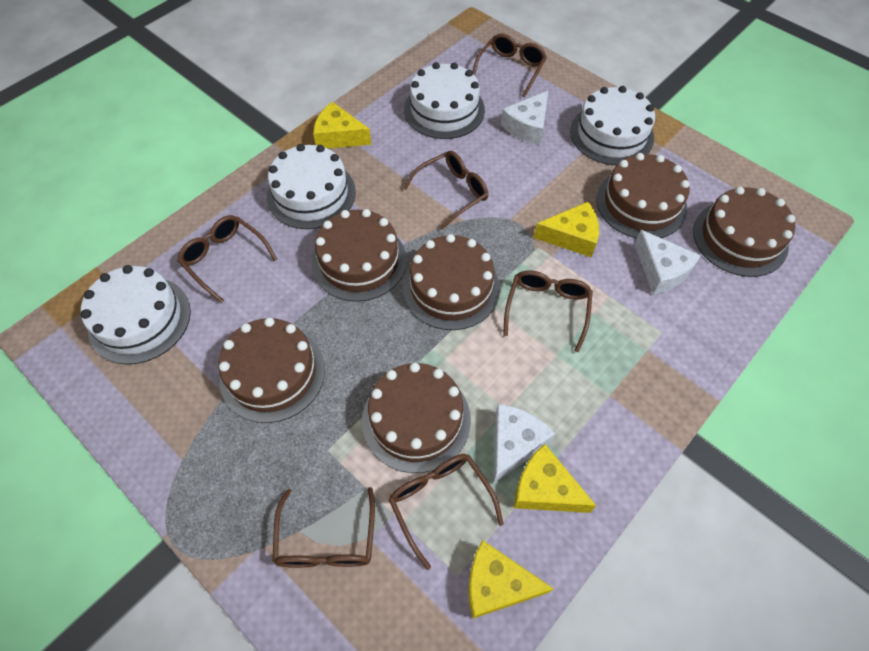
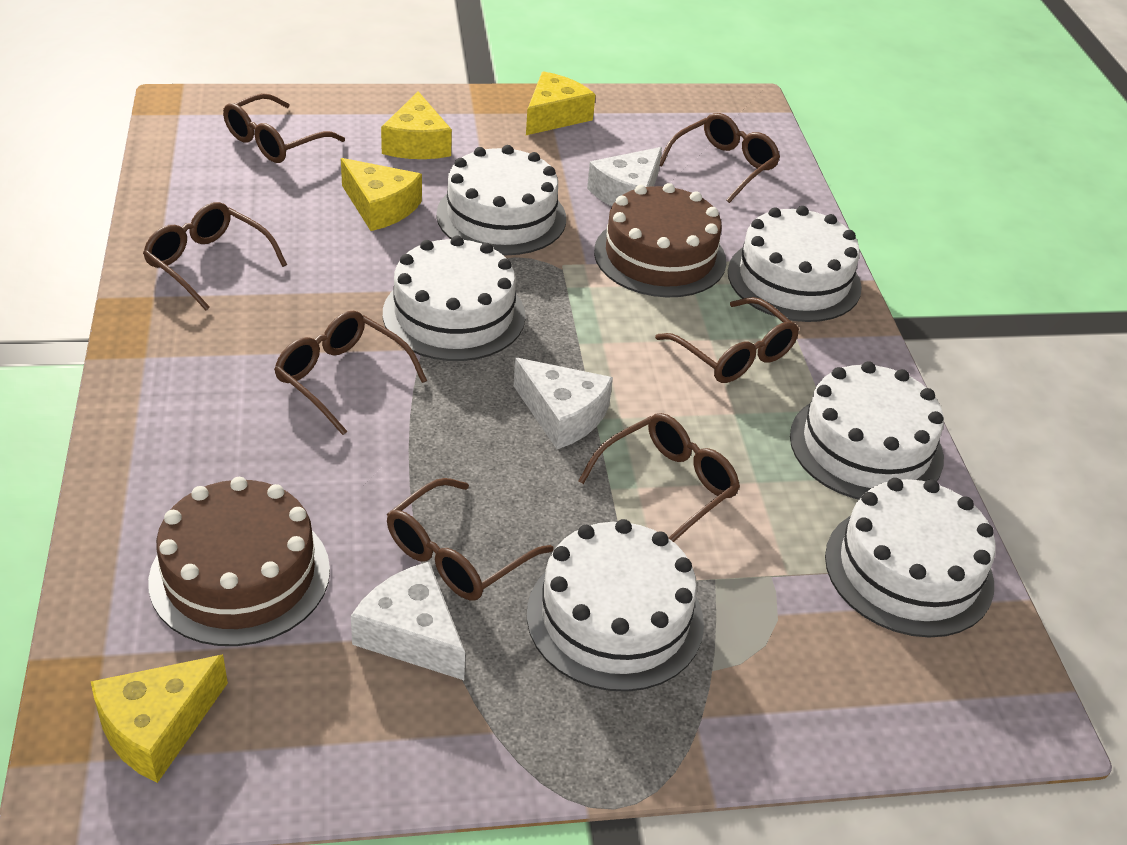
brown cake: 6 -> 2
brown glasses: 6 -> 7
white cake: 4 -> 6

